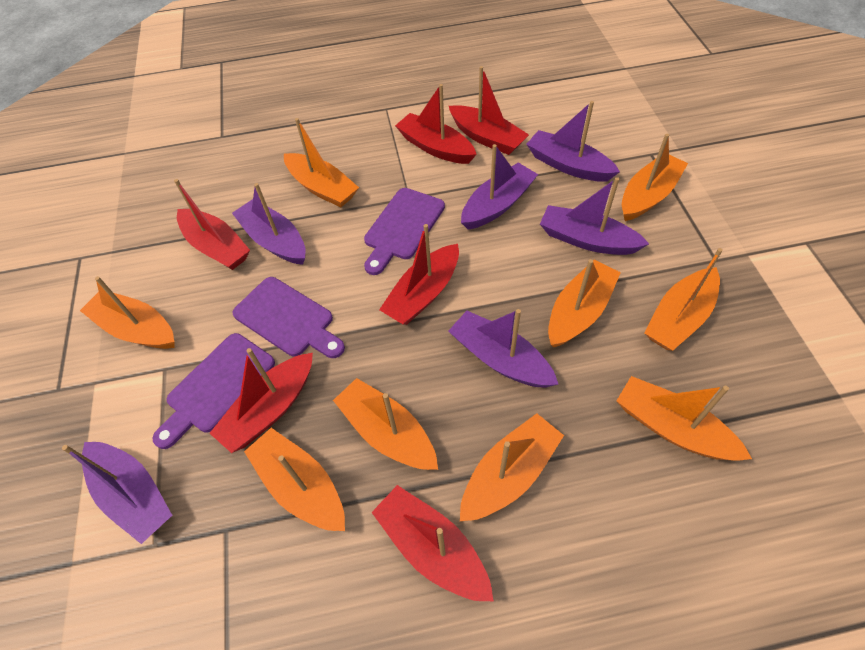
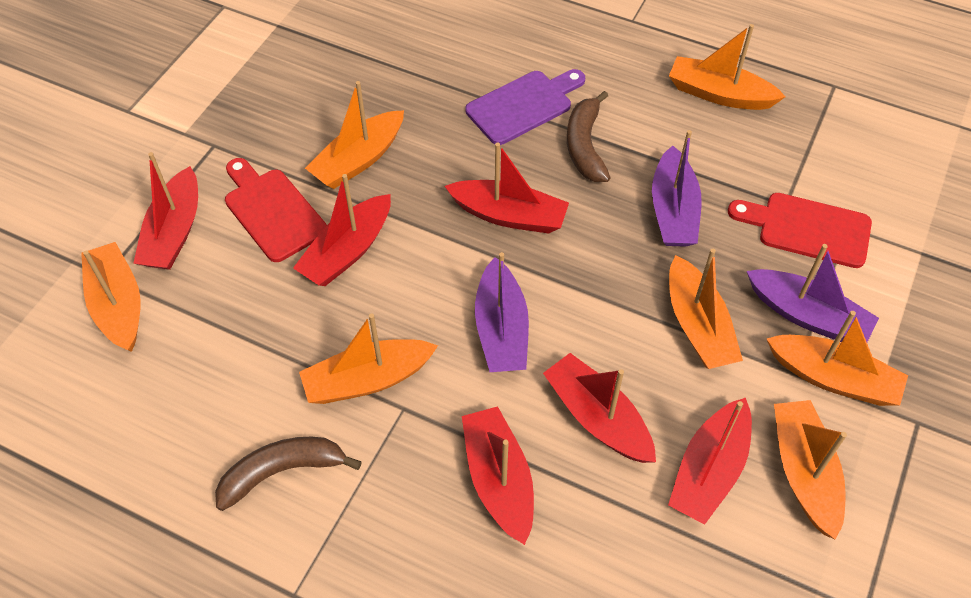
brown banana: 0 -> 2
orange boat: 9 -> 7
purple boat: 6 -> 3
purple cutting board: 3 -> 1
red cutting board: 0 -> 2

